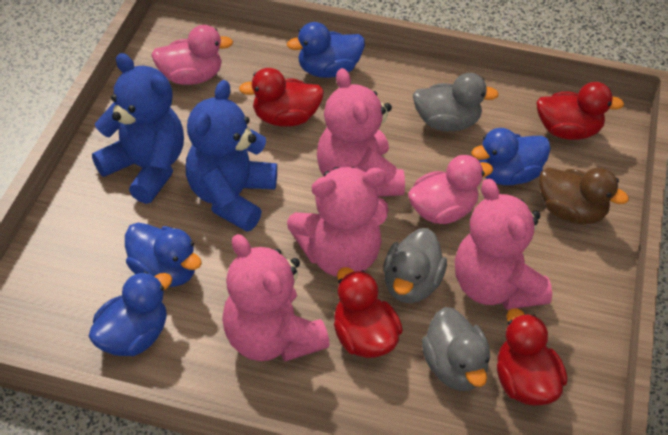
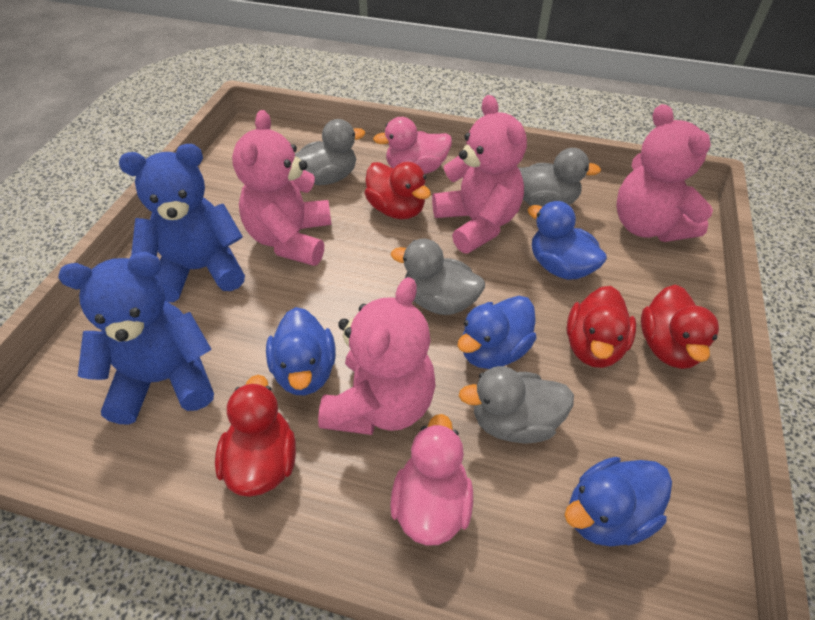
brown duck: 1 -> 0
grey duck: 3 -> 4

